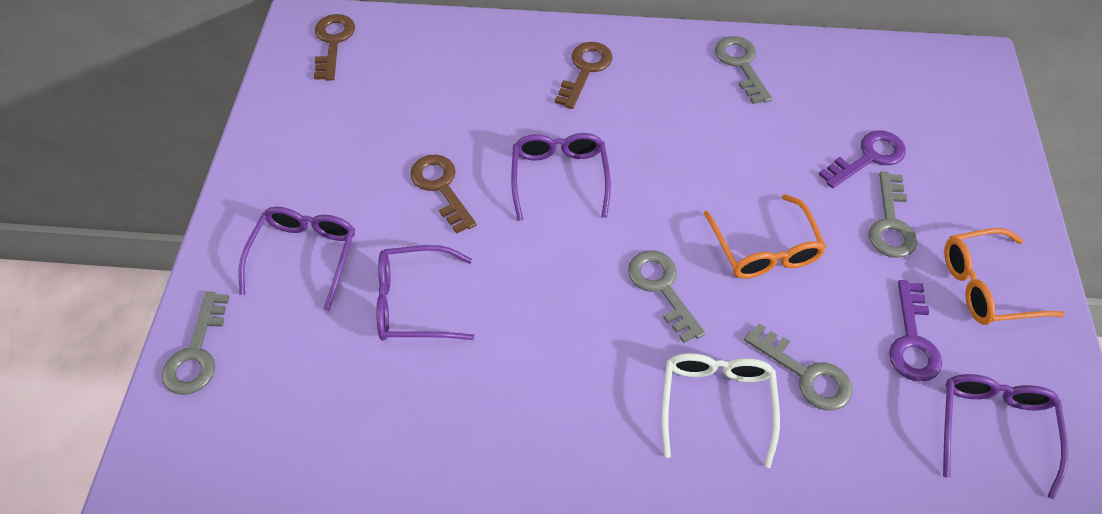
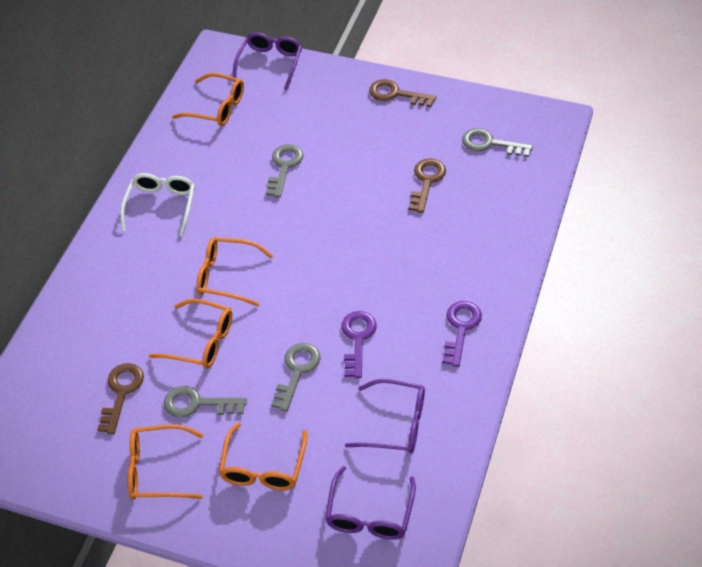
grey key: 5 -> 4
orange glasses: 2 -> 5
purple glasses: 4 -> 3

